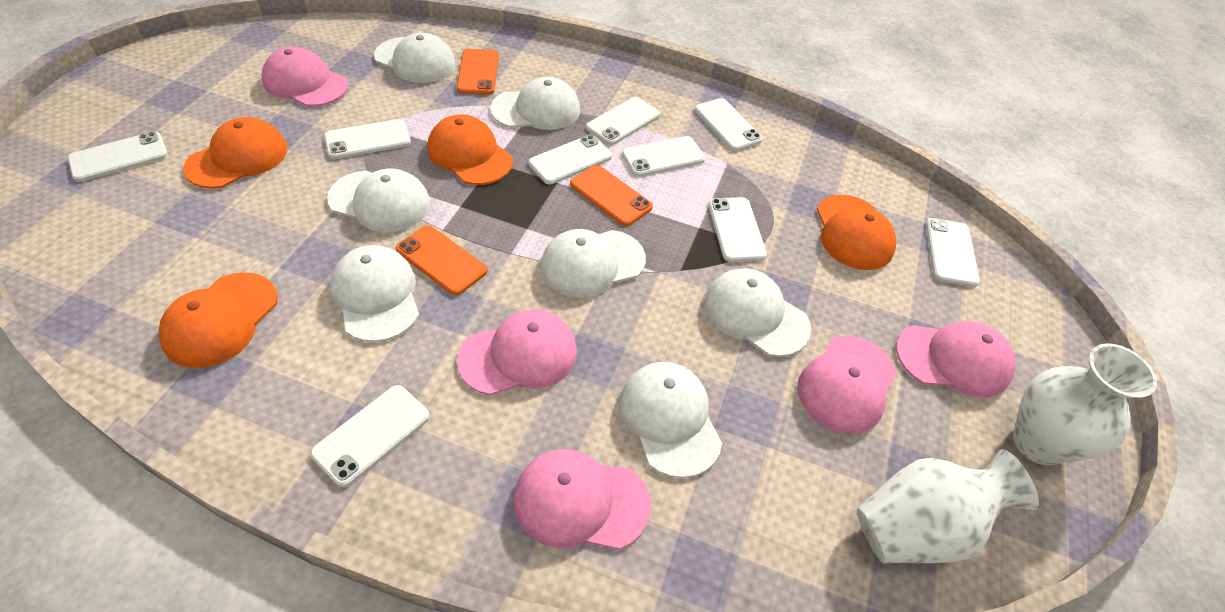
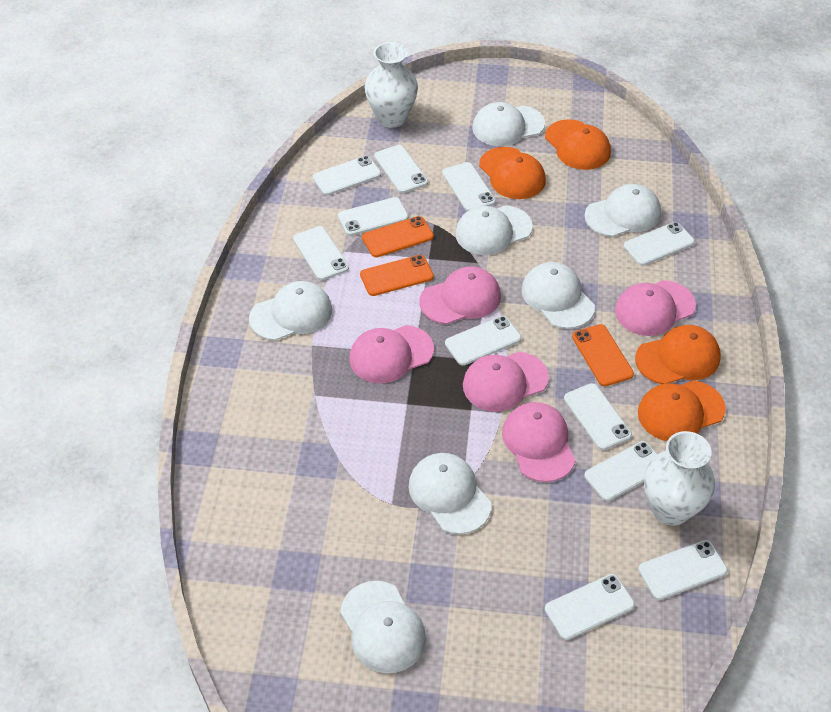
white phone: 9 -> 11

